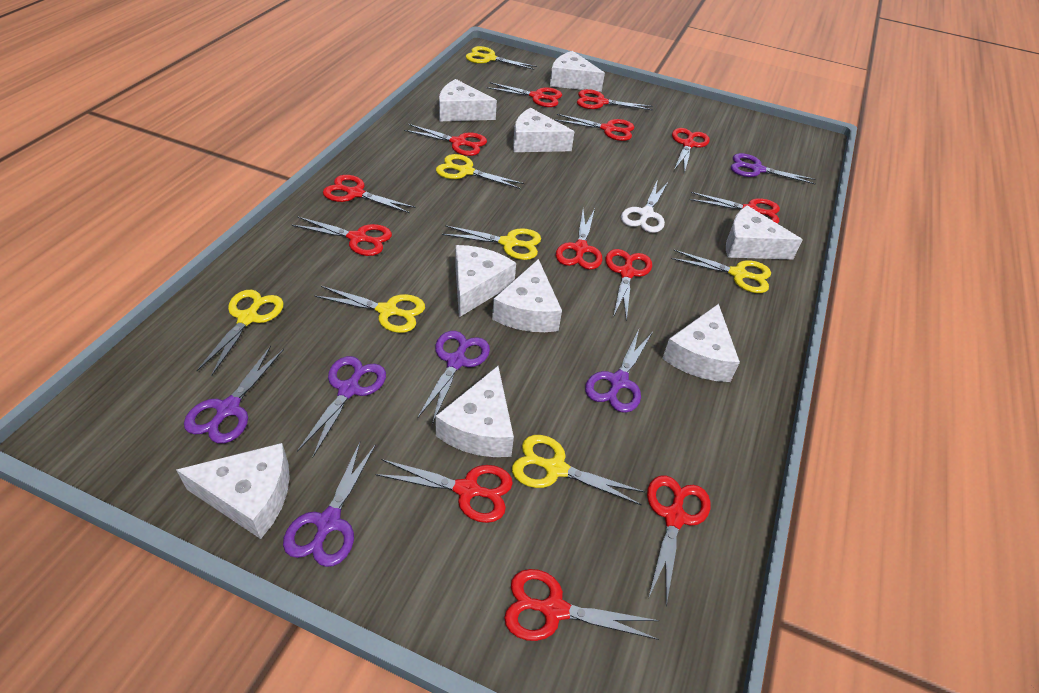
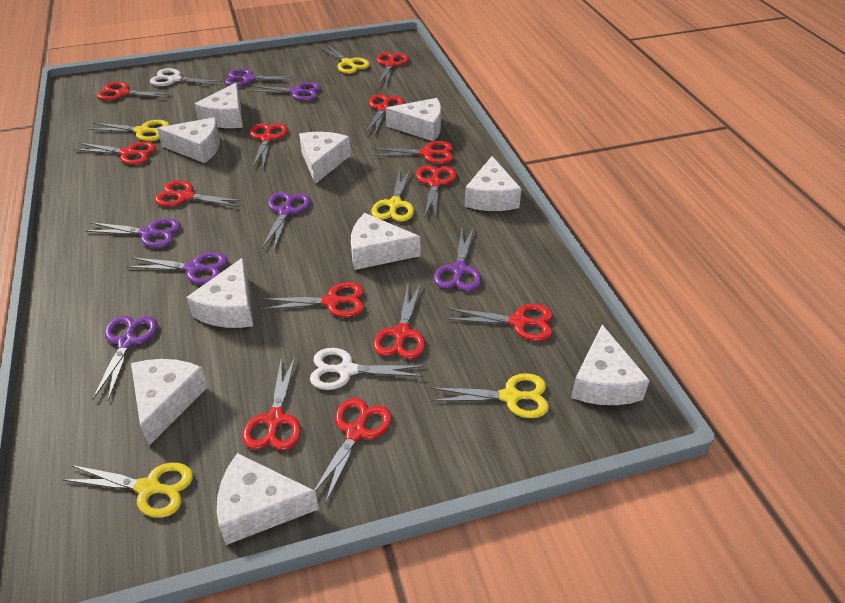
purple scissors: 6 -> 7
white cheese: 9 -> 10
white scissors: 1 -> 2
yellow scissors: 7 -> 5

